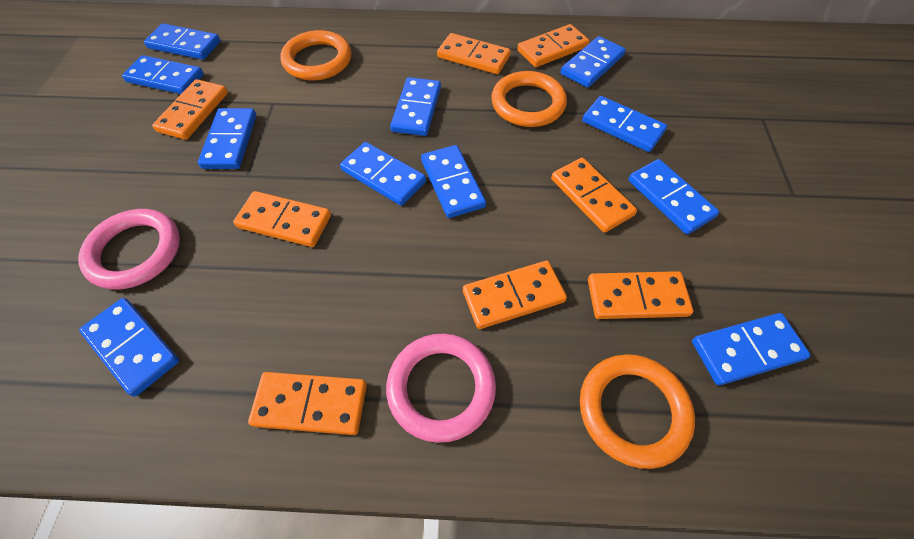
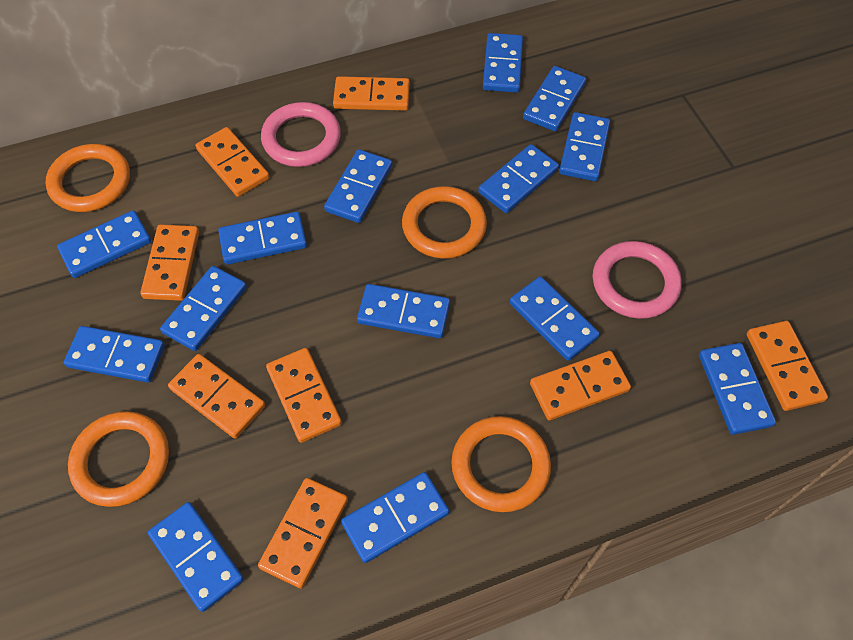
blue domino: 11 -> 14
orange ring: 3 -> 4

